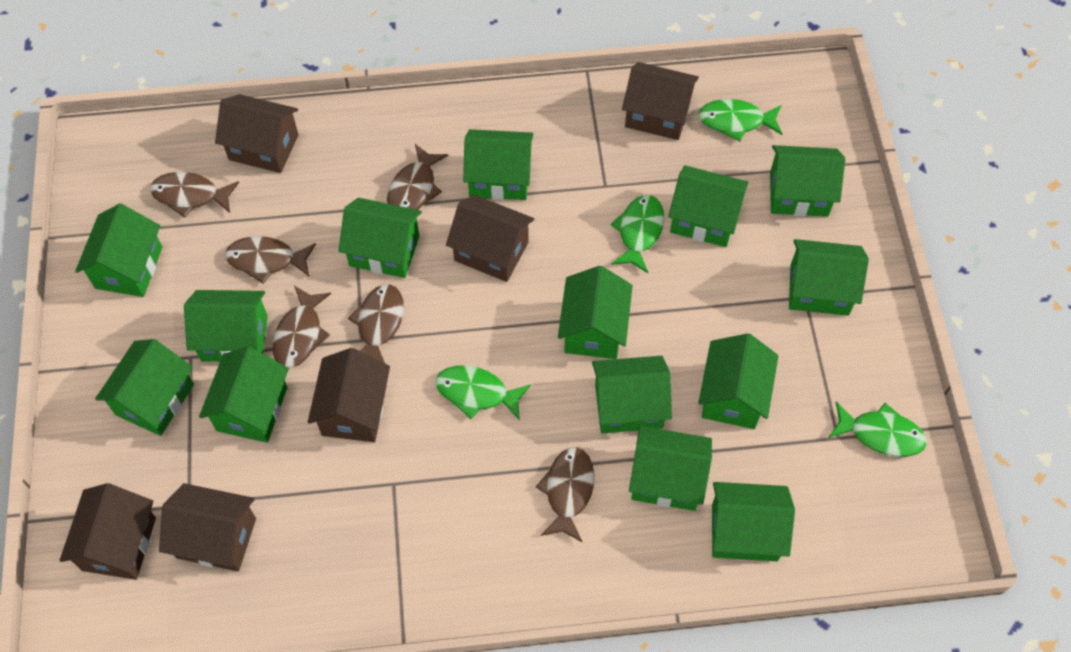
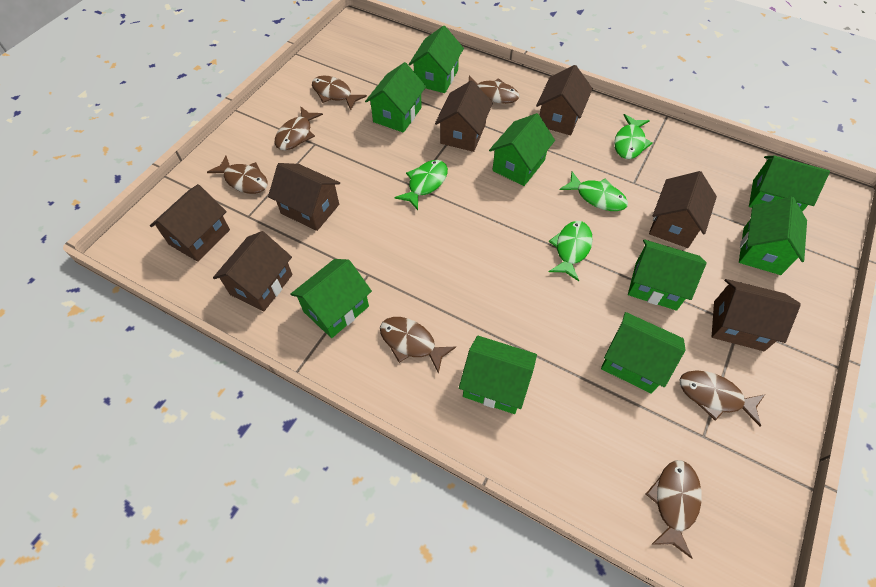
brown fish: 6 -> 7
brown house: 6 -> 7
green house: 14 -> 9

